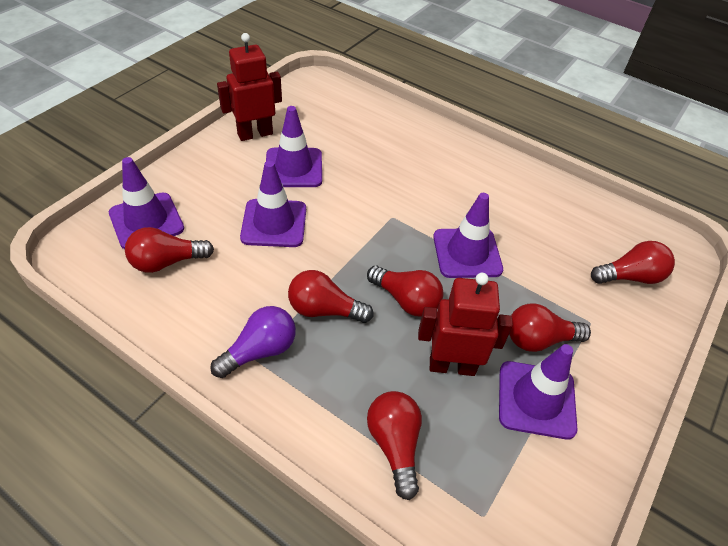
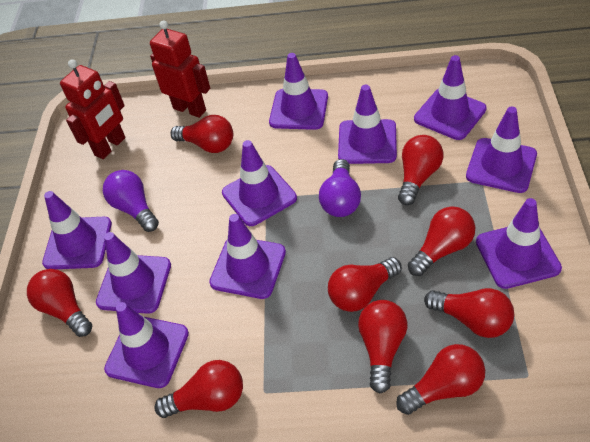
purple light bulb: 1 -> 2
purple traffic cone: 5 -> 10
red light bulb: 6 -> 9

